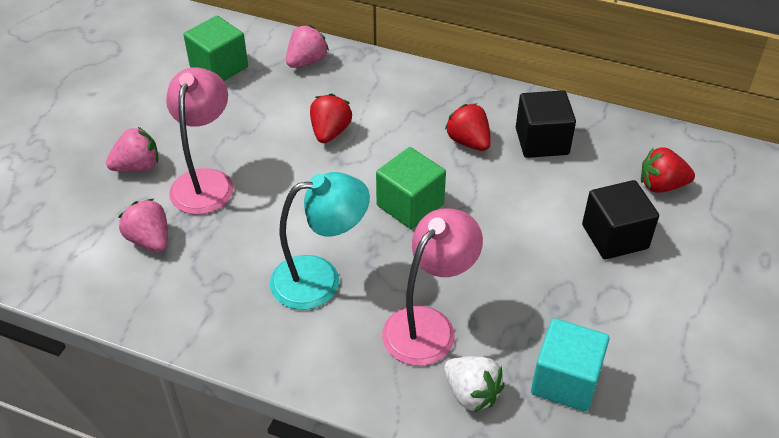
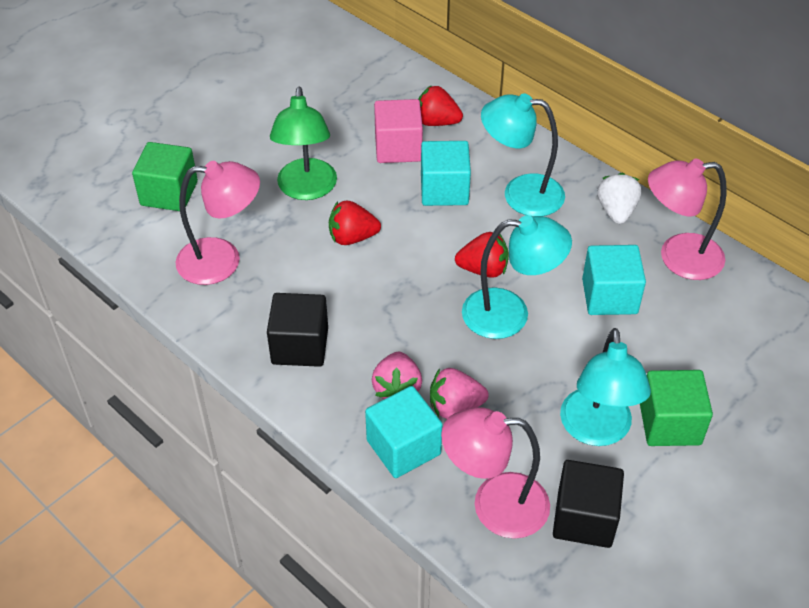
green lamp: 0 -> 1
pink cube: 0 -> 1
pink lamp: 2 -> 3
pink strawberry: 3 -> 2
turquoise cube: 1 -> 3
turquoise lamp: 1 -> 3

